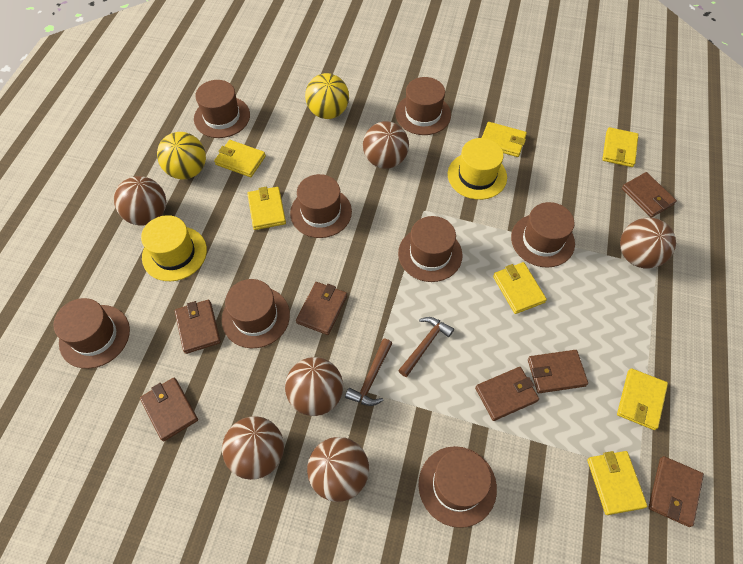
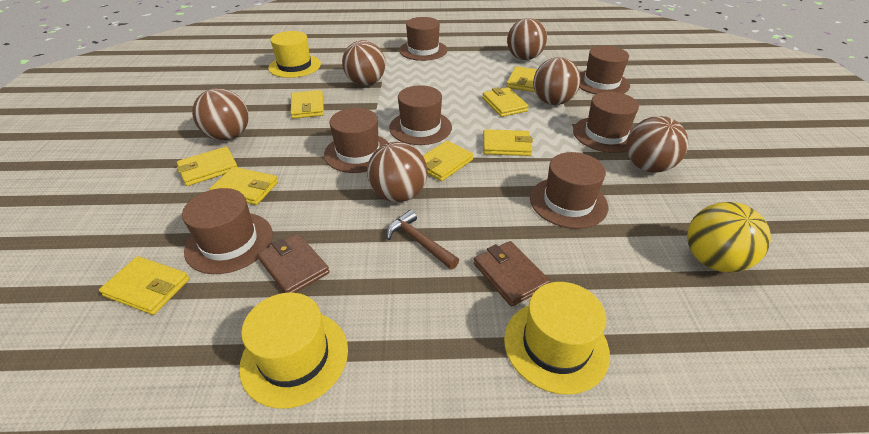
brown hammer: 2 -> 1
brown hat: 8 -> 7
brown wallet: 7 -> 2
yellow ball: 2 -> 1
yellow hat: 2 -> 3
yellow wallet: 7 -> 8

